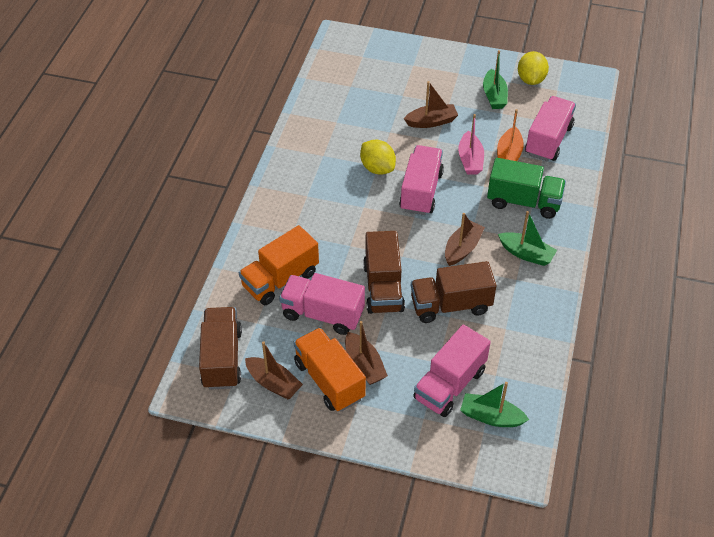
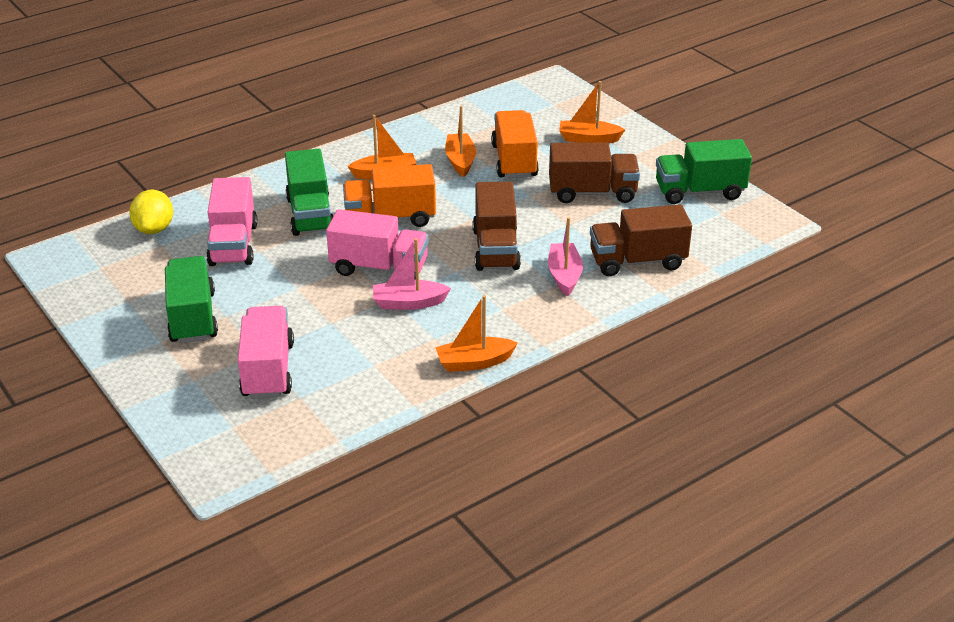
brown boat: 4 -> 0
green boat: 3 -> 0
green truck: 1 -> 3
orange boat: 1 -> 4
pink boat: 1 -> 2
pink truck: 4 -> 3
yellow lemon: 2 -> 1

